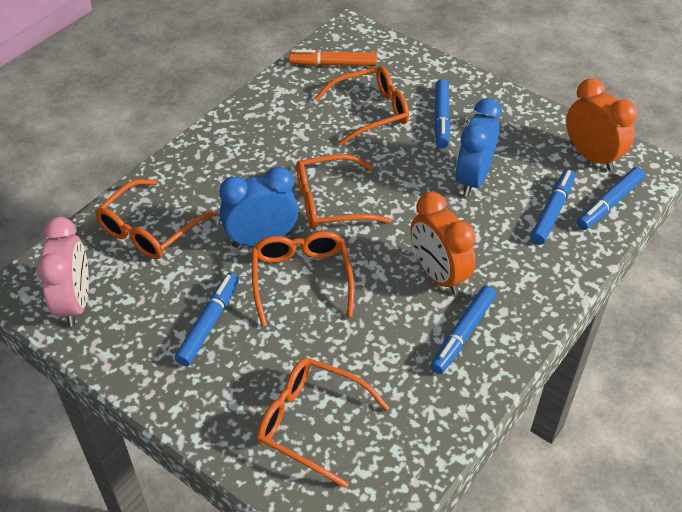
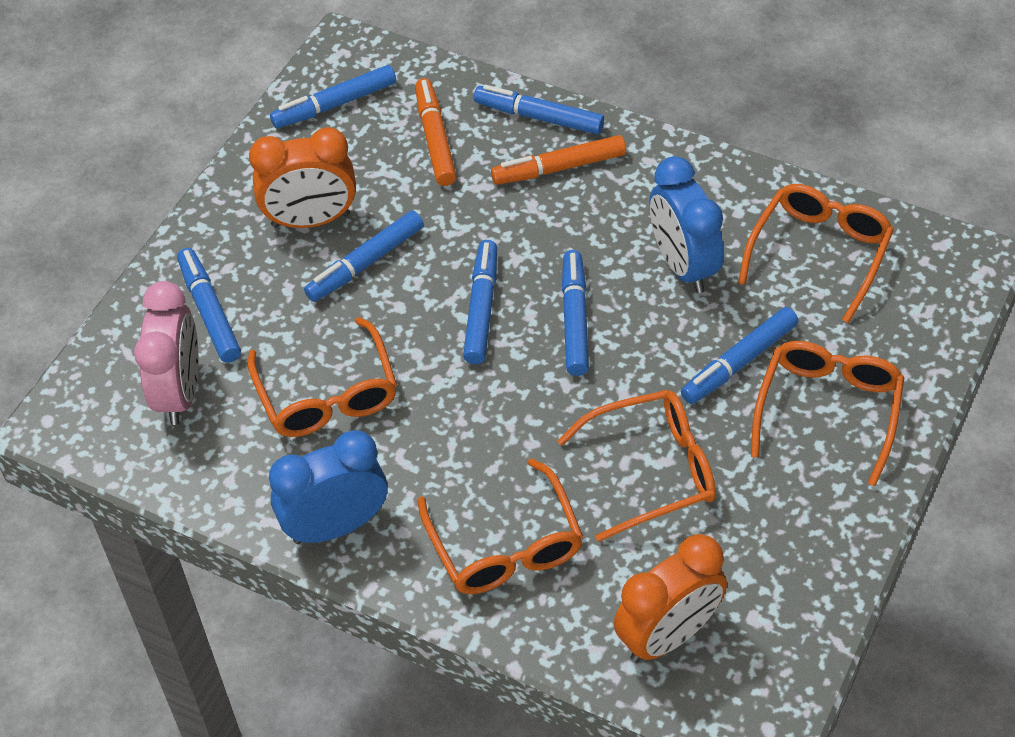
blue marker: 5 -> 7
orange marker: 1 -> 2

